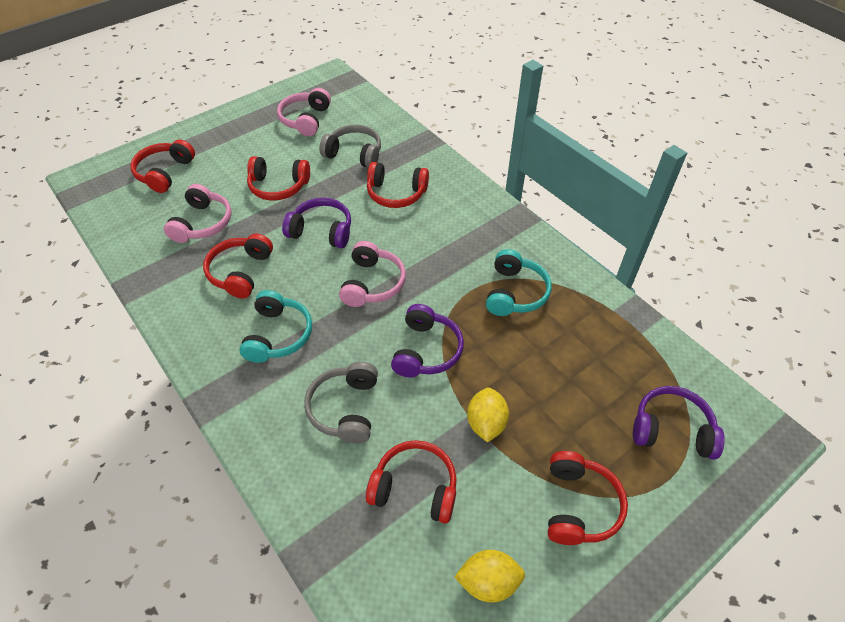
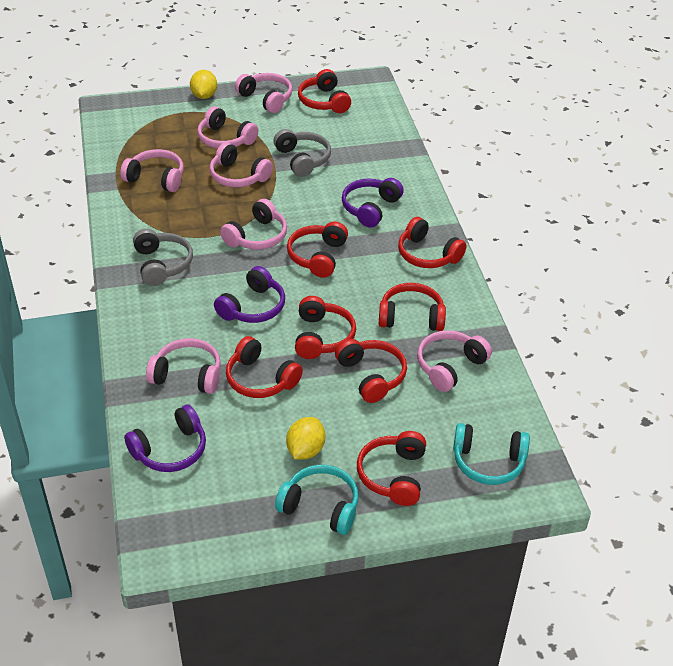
pink headphones: 3 -> 7
red headphones: 6 -> 8

